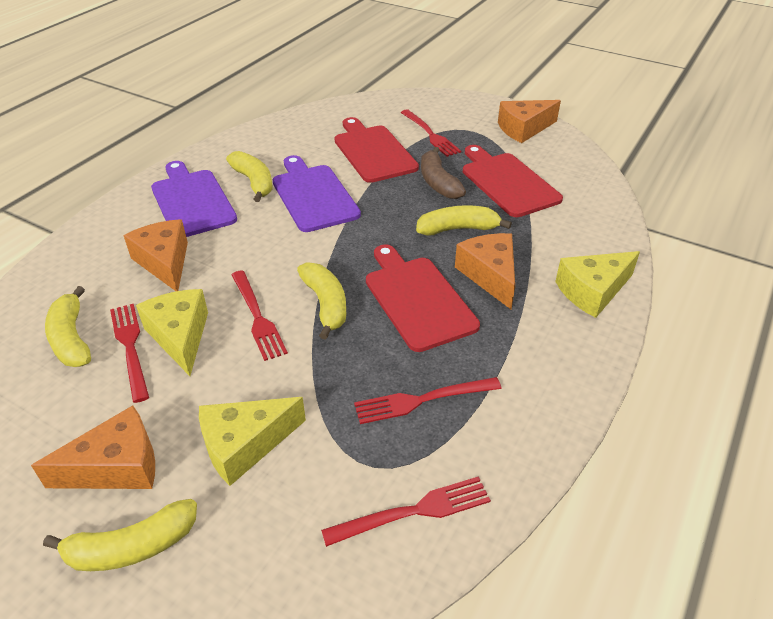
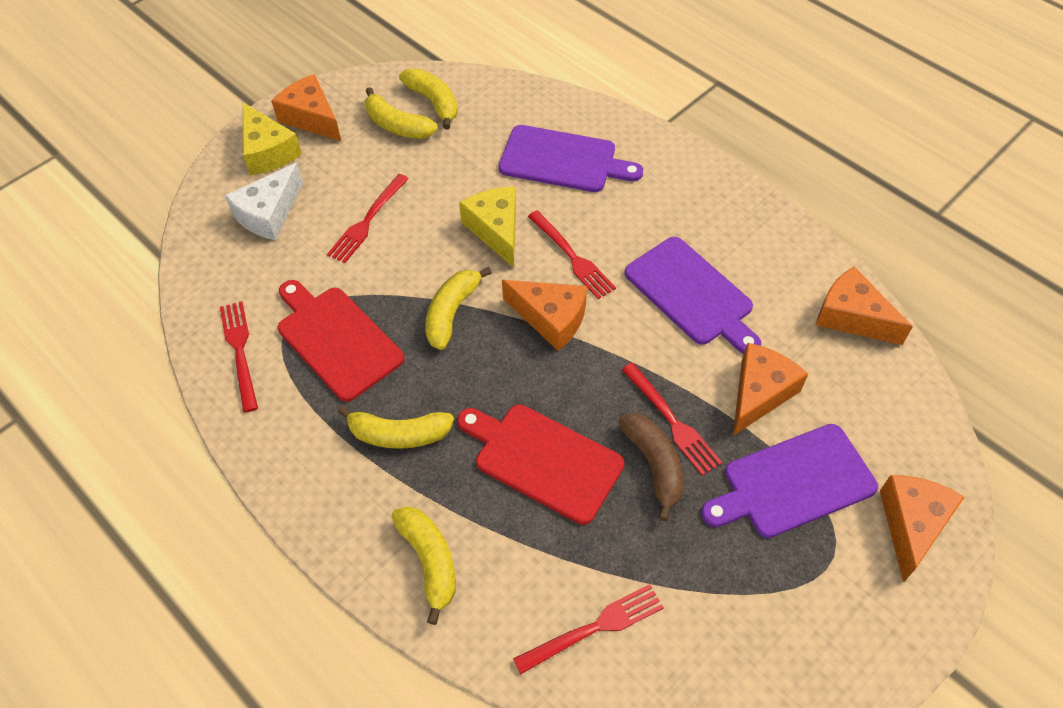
orange cheese: 4 -> 5
purple cutting board: 2 -> 3
red cutting board: 3 -> 2
white cheese: 0 -> 1
yellow cheese: 3 -> 2

